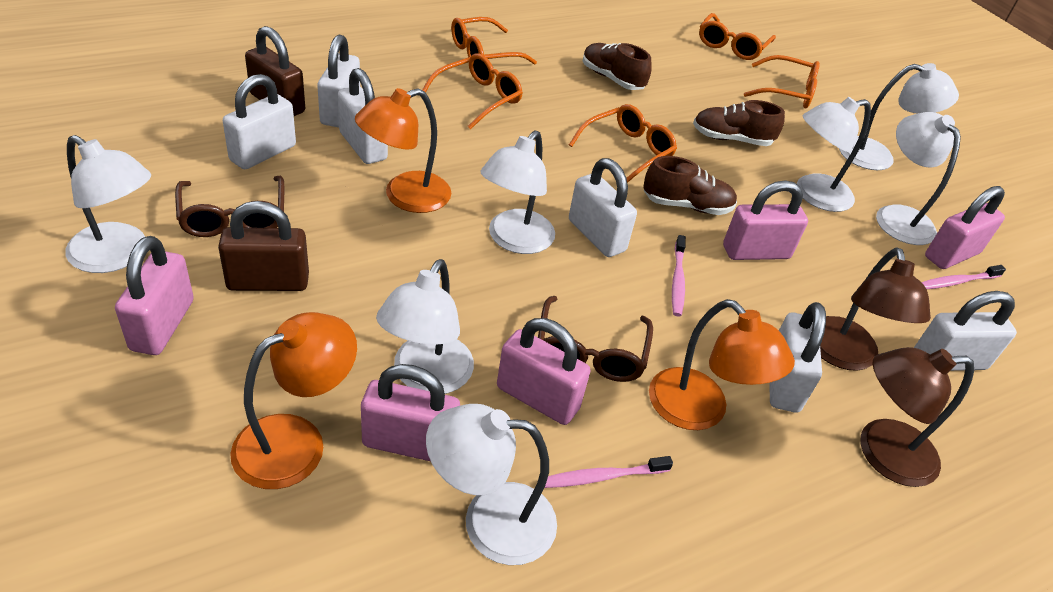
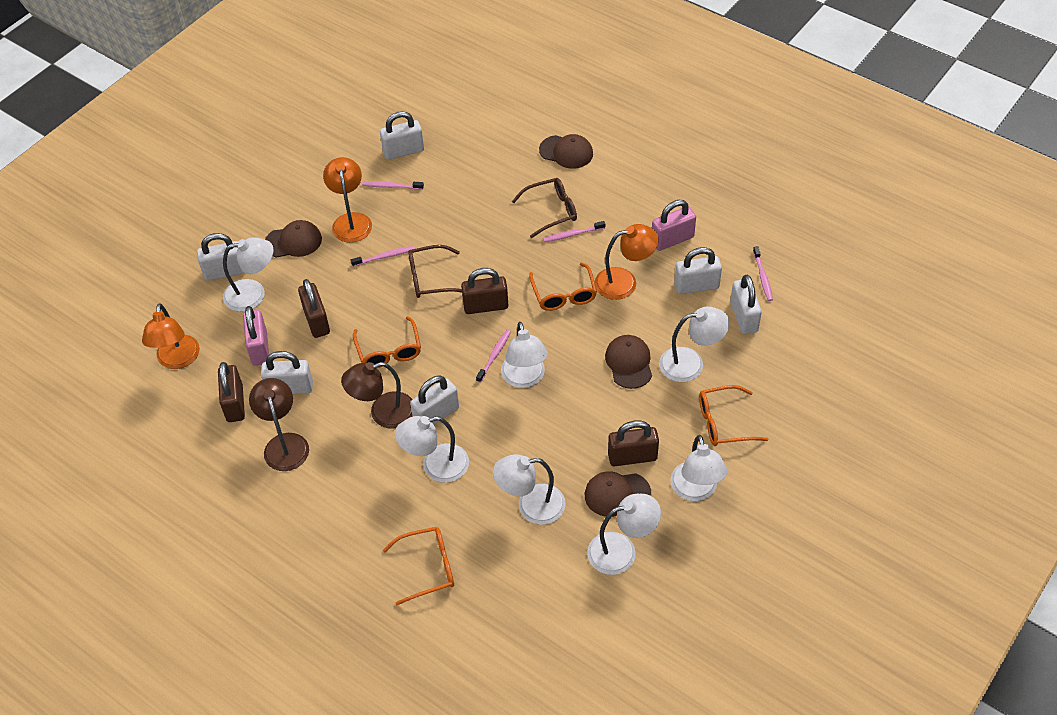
brown cap: 0 -> 4
brown padlock: 2 -> 4
brown shoe: 3 -> 0
orange glasses: 5 -> 4
pink padlock: 5 -> 2
pink toothbrush: 3 -> 5

